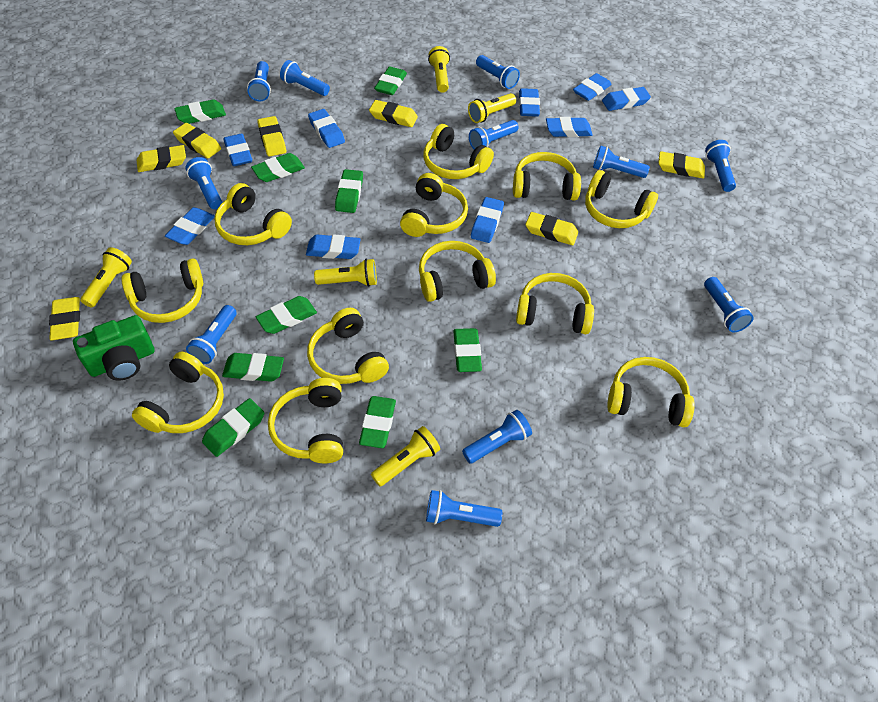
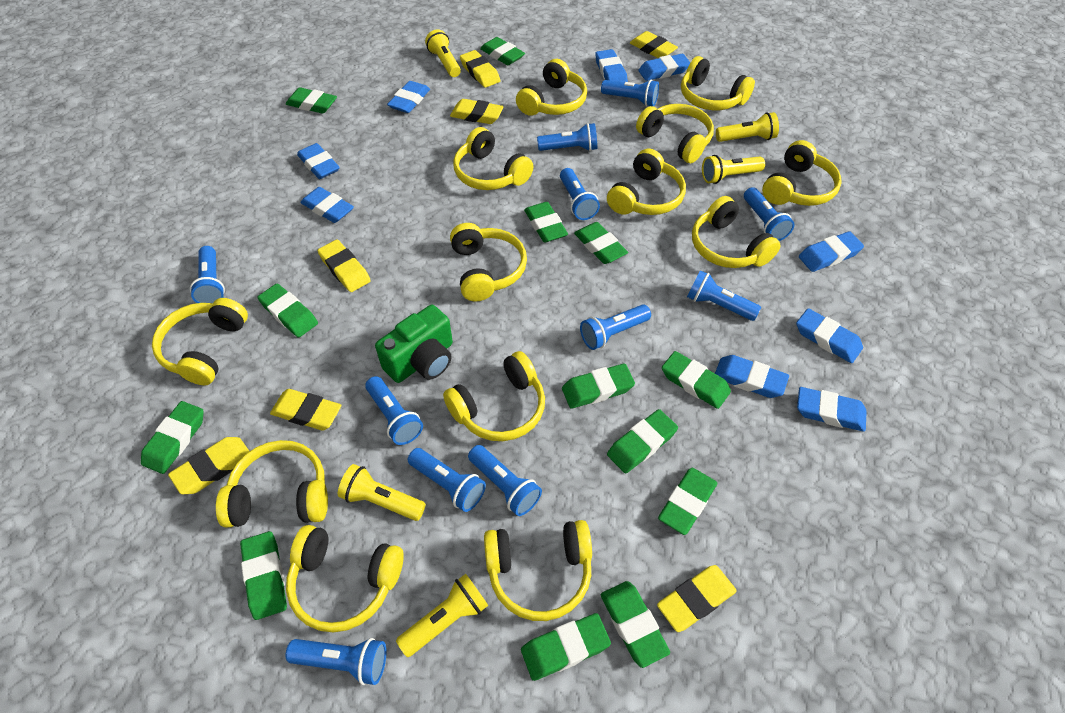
green eraser: 9 -> 13
yellow headphones: 12 -> 13

